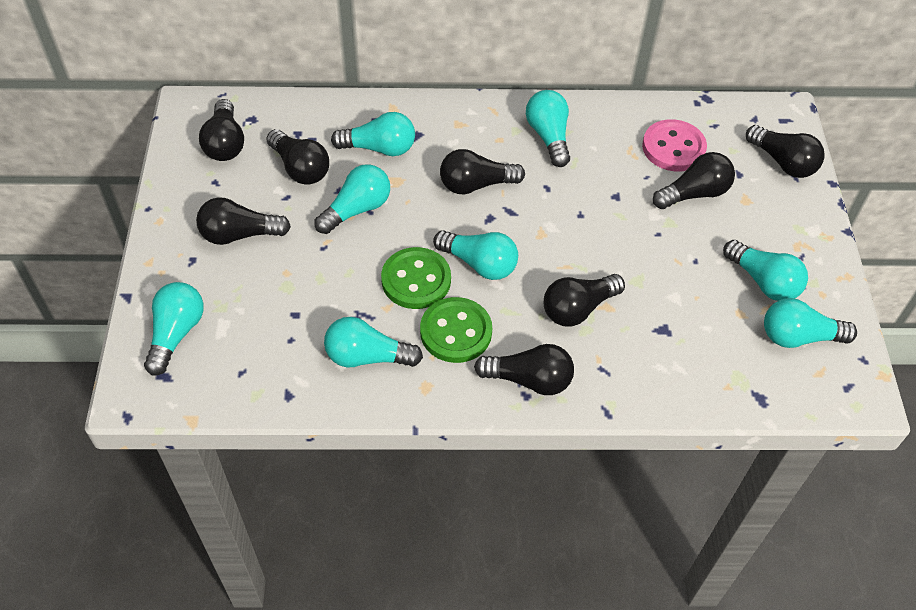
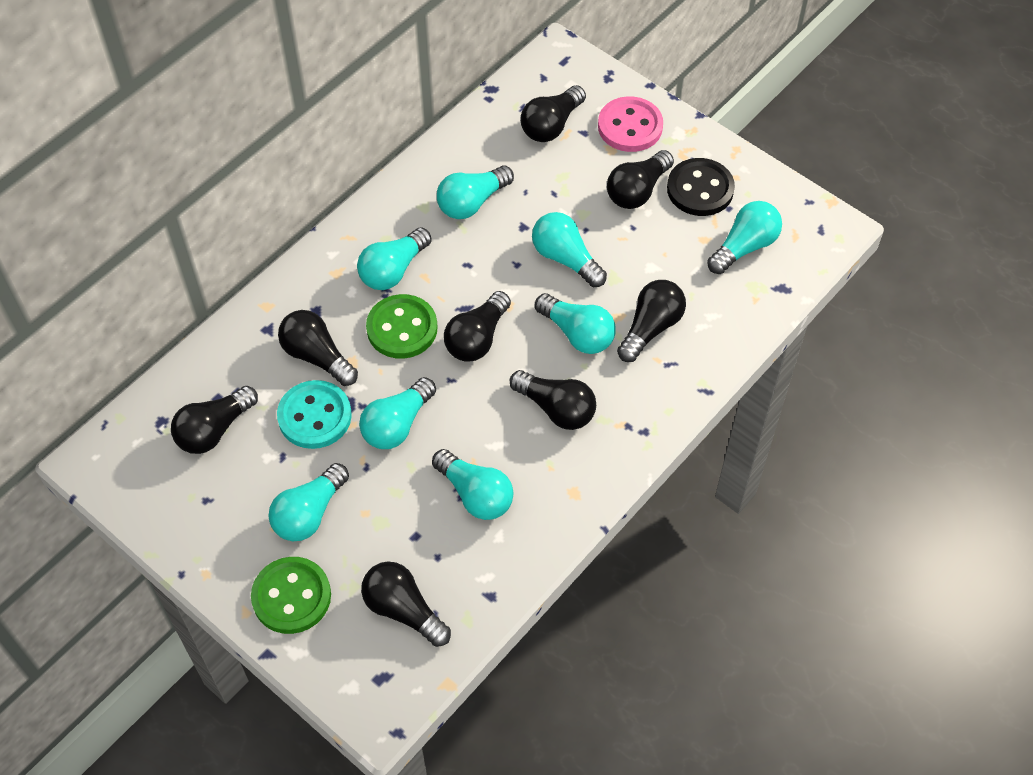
black button: 0 -> 1
turquoise button: 0 -> 1

